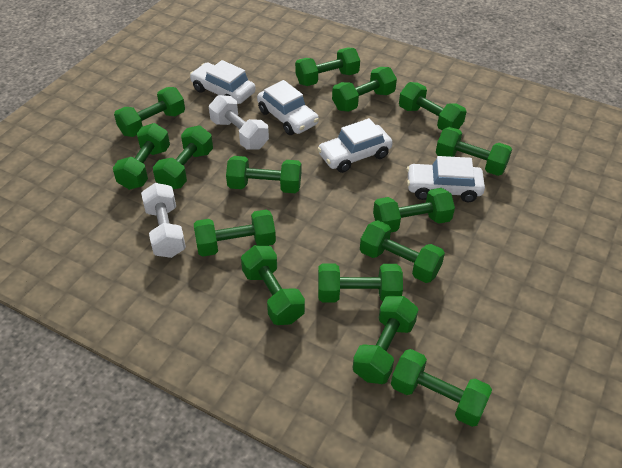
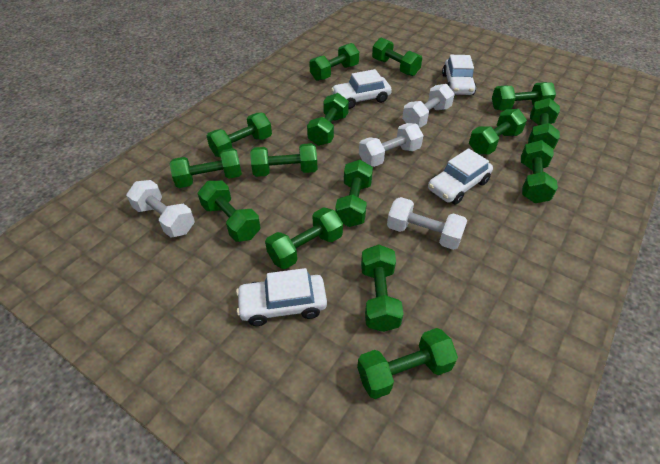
white dumbbell: 2 -> 4

